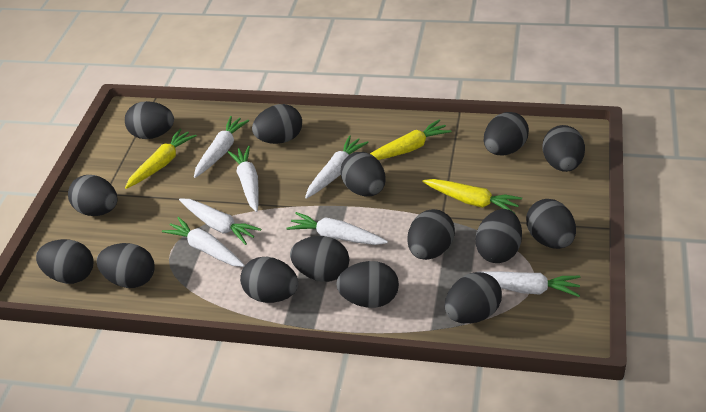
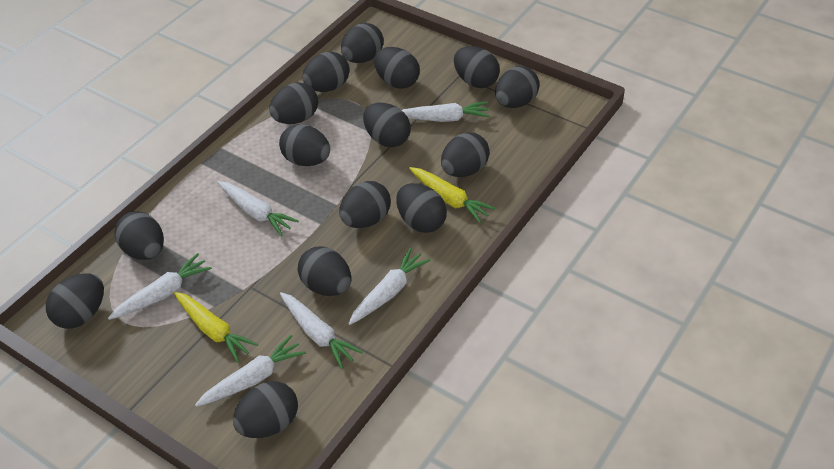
white carrot: 7 -> 6
yellow carrot: 3 -> 2

